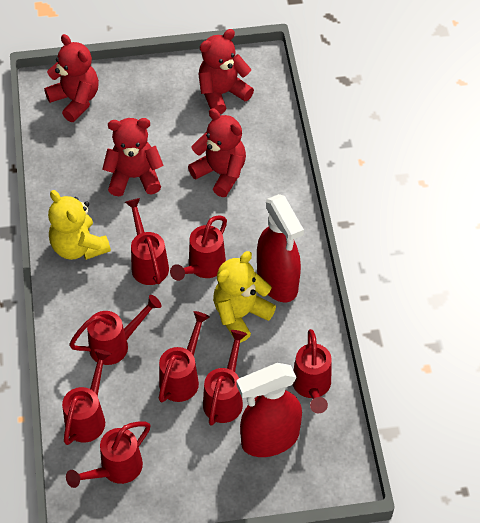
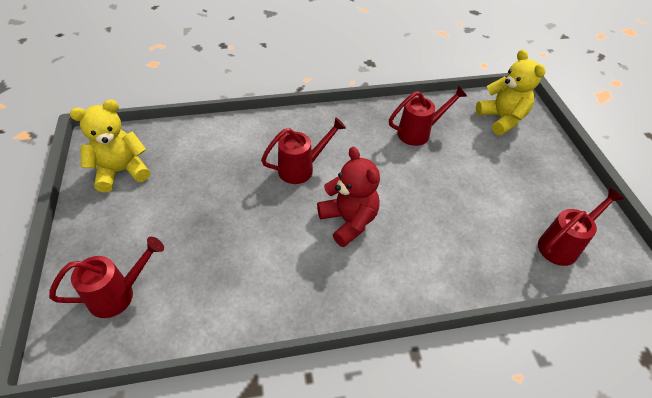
red spray bottle: 2 -> 0
red teddy bear: 4 -> 1
red watering can: 8 -> 4

